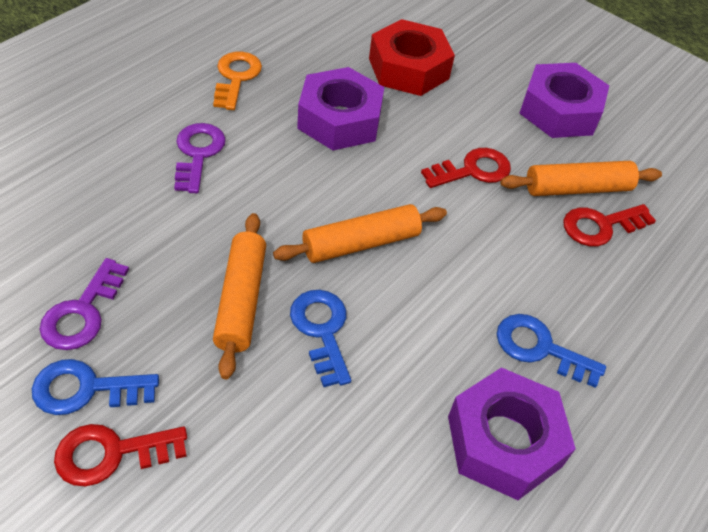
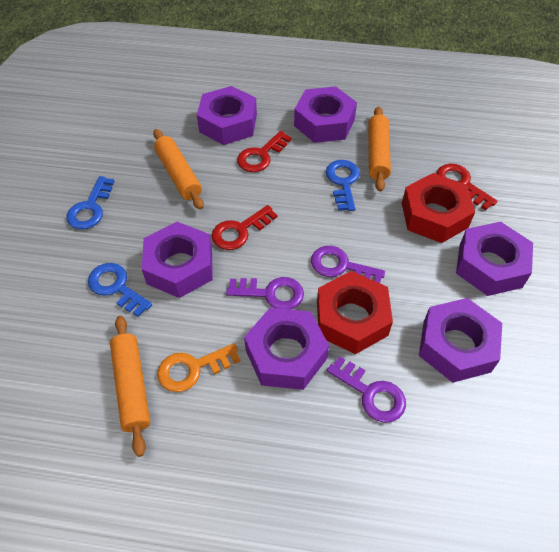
purple key: 2 -> 3
purple nut: 3 -> 6
red nut: 1 -> 2

